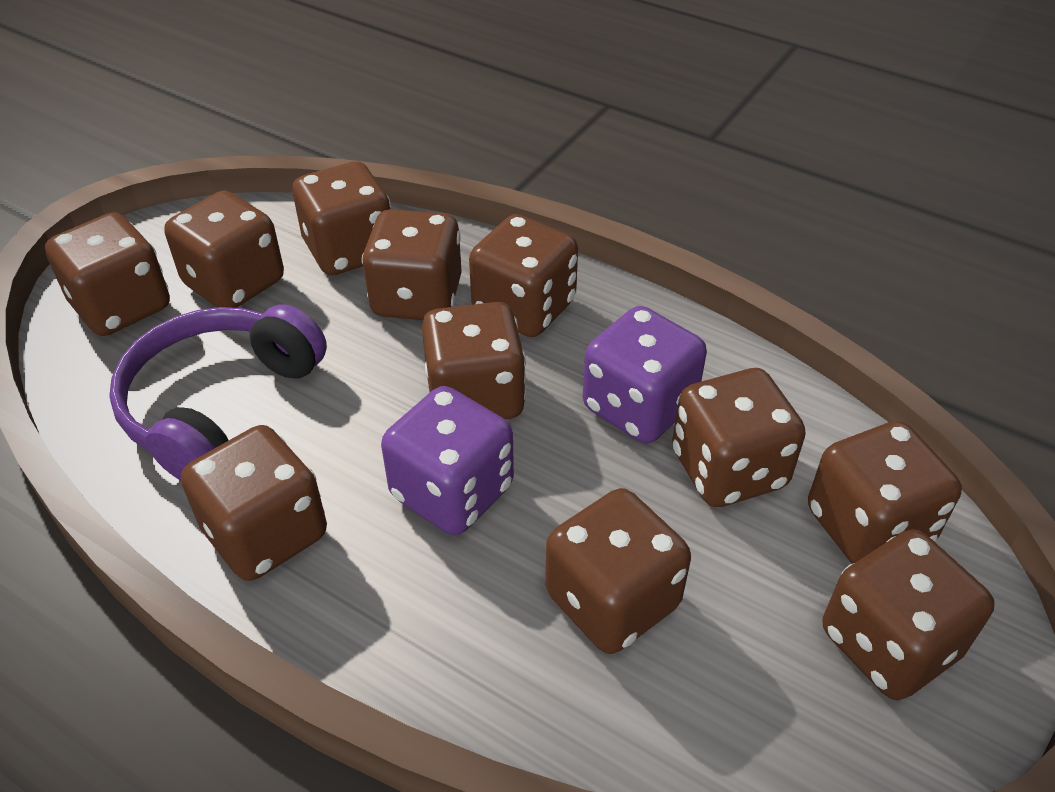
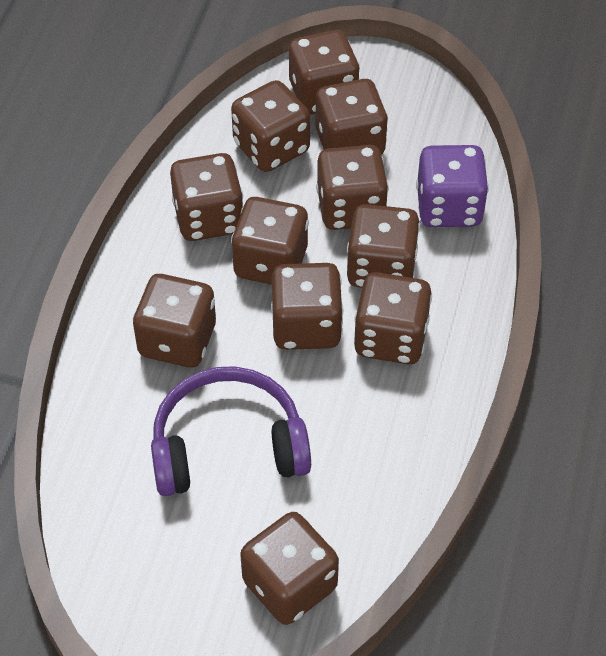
purple dice: 2 -> 1

